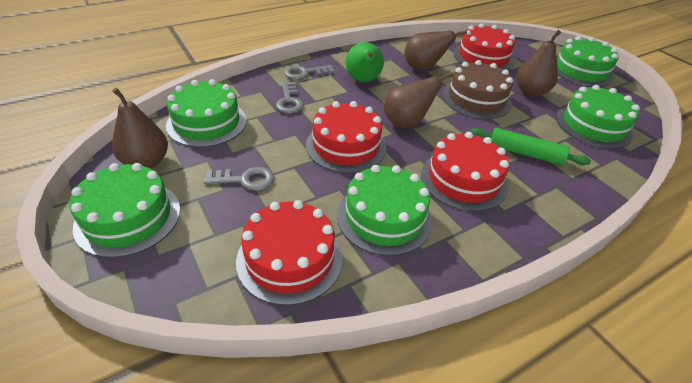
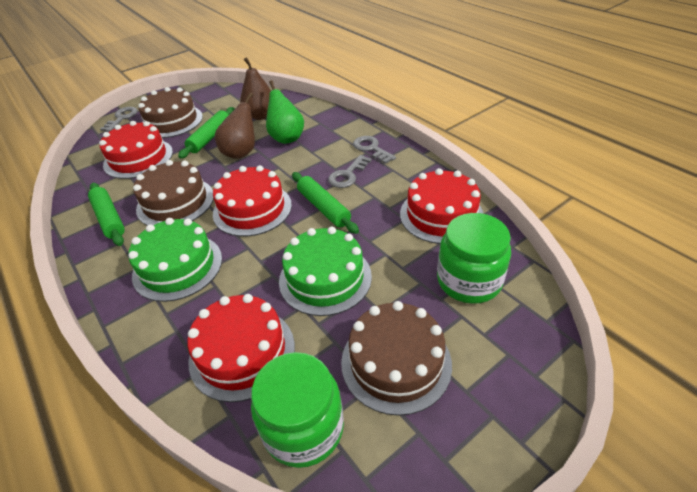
brown cake: 1 -> 3
brown pear: 4 -> 2
green cake: 5 -> 2
green jar: 0 -> 2
green rolling pin: 1 -> 3

